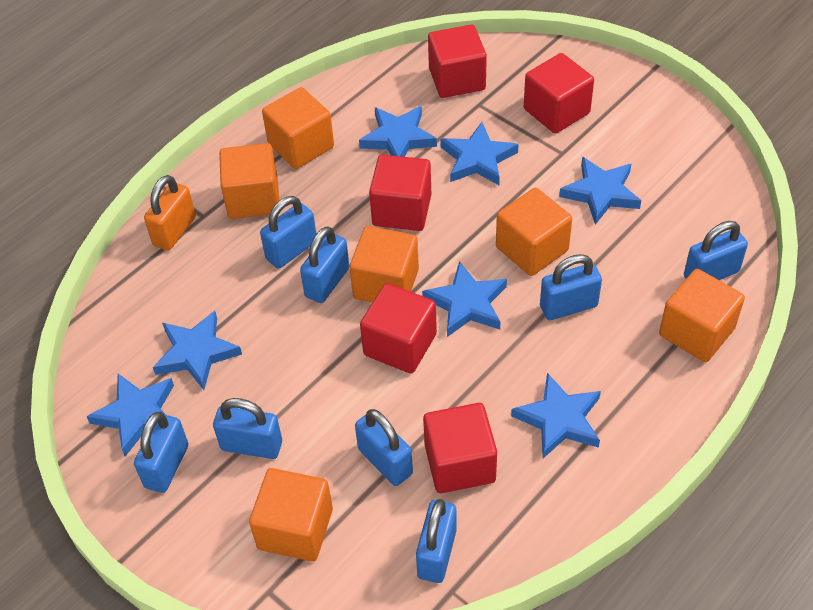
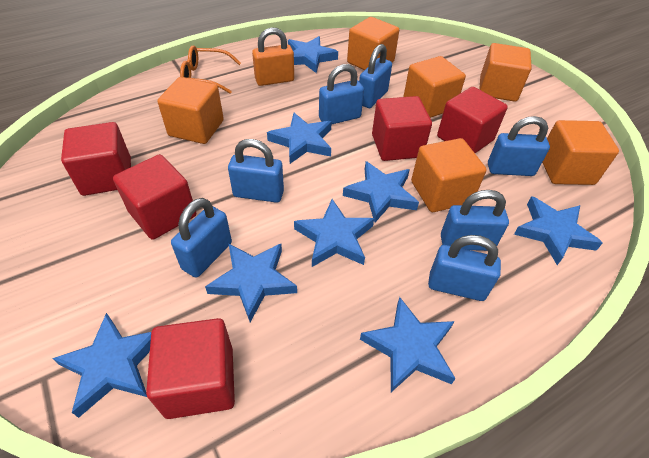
blue padlock: 8 -> 7
blue star: 7 -> 8
orange glasses: 0 -> 1

